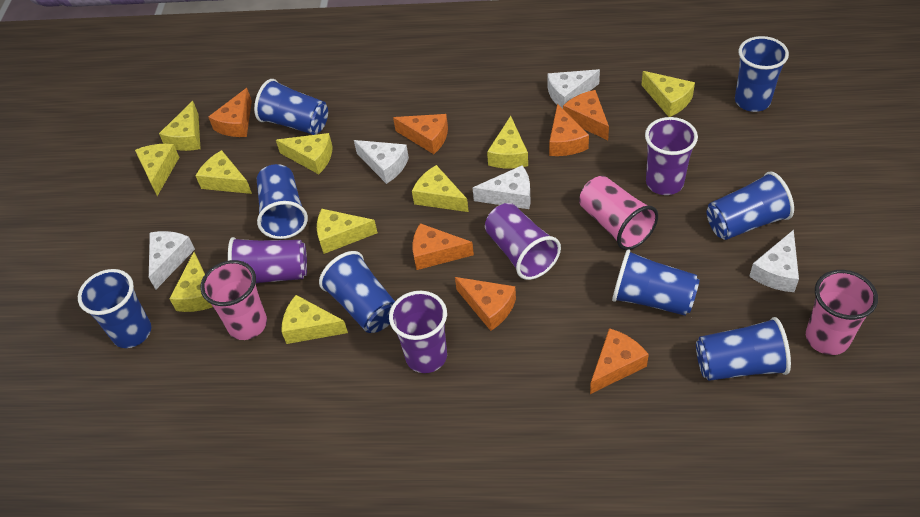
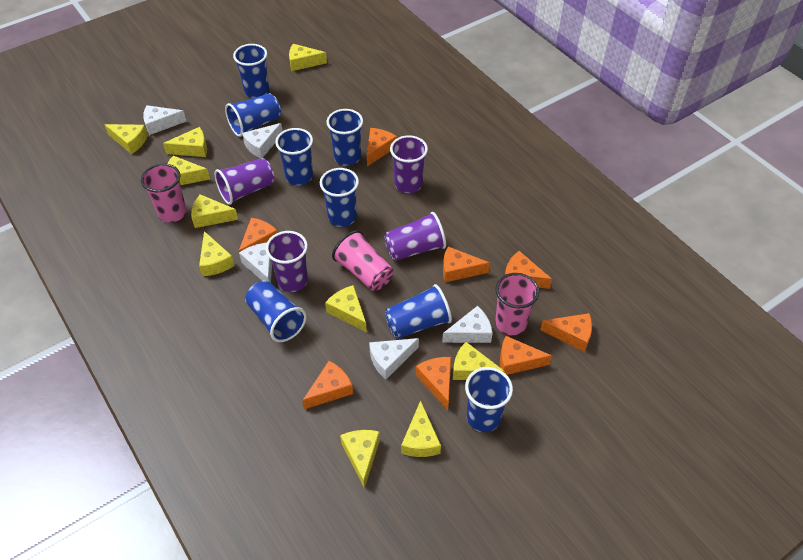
orange cheese: 7 -> 8

